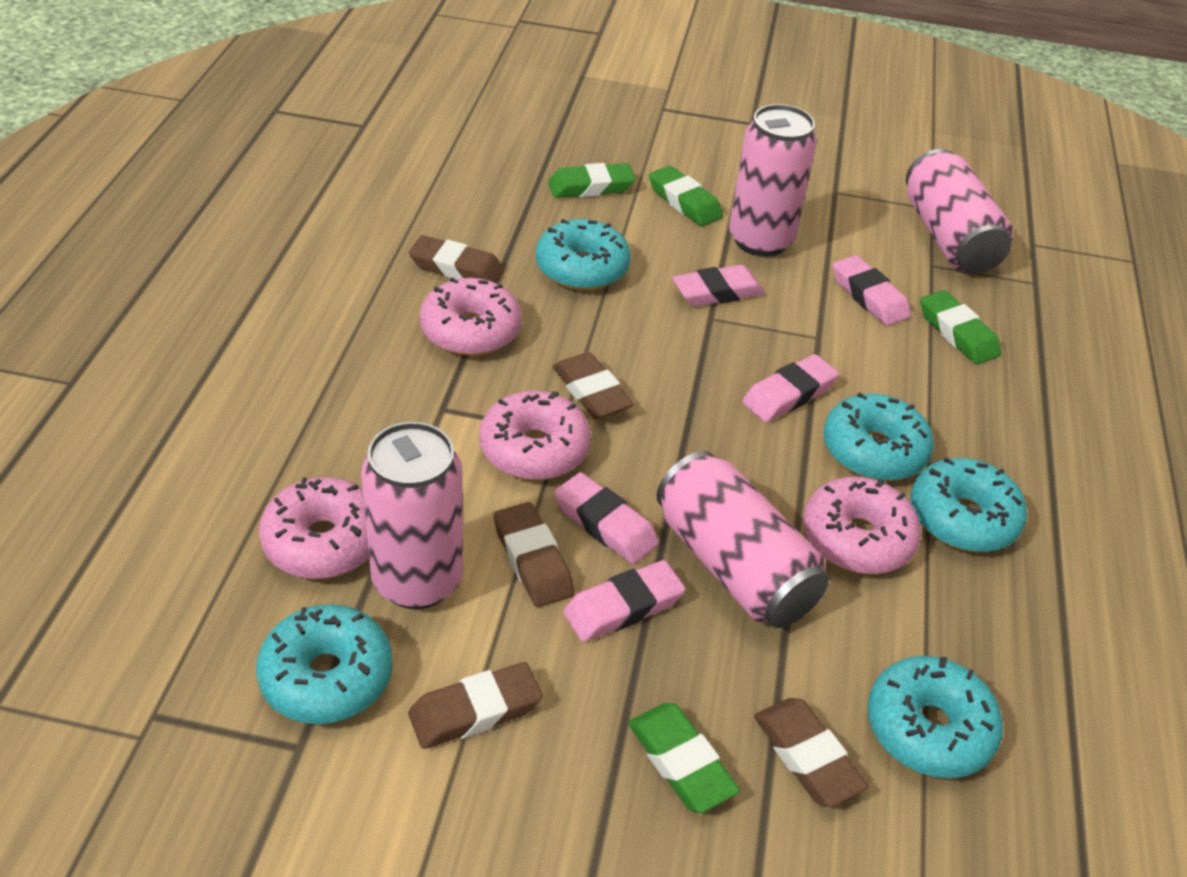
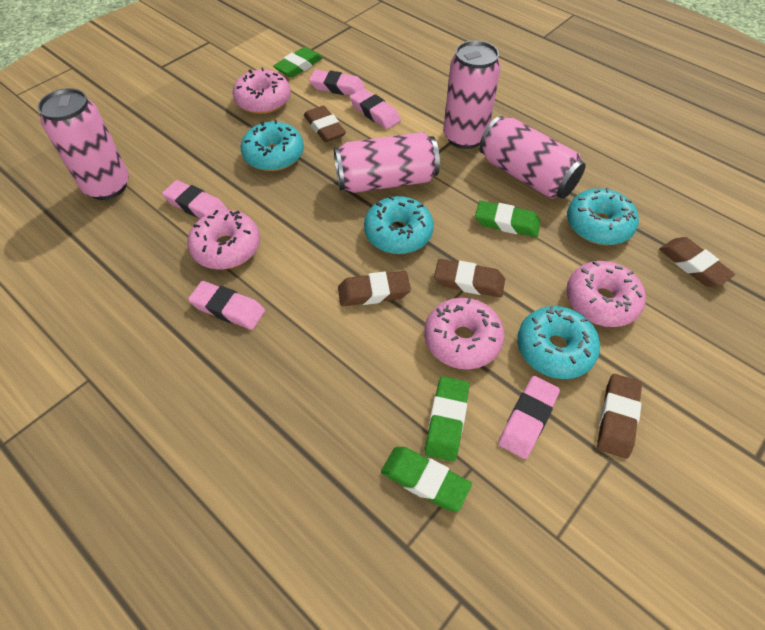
turquoise donut: 5 -> 4

